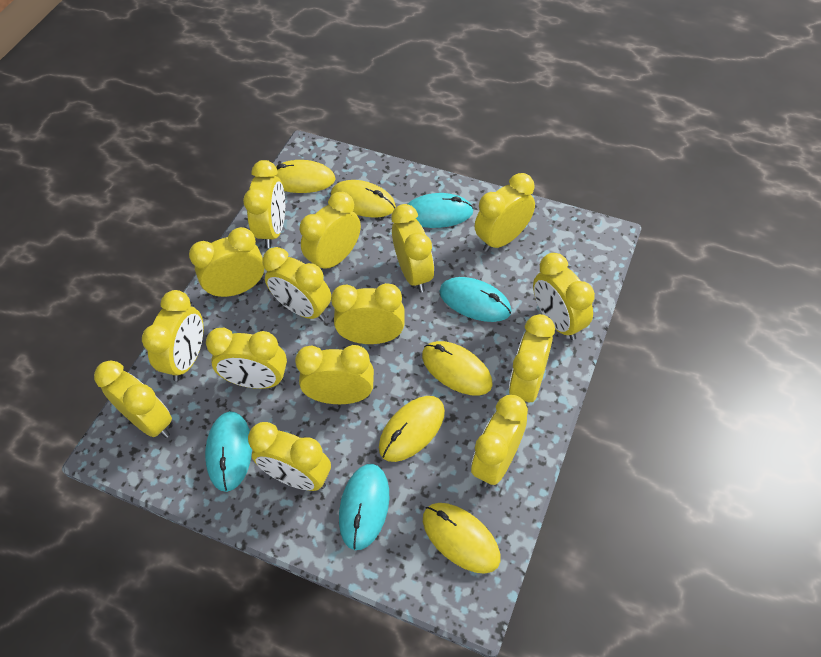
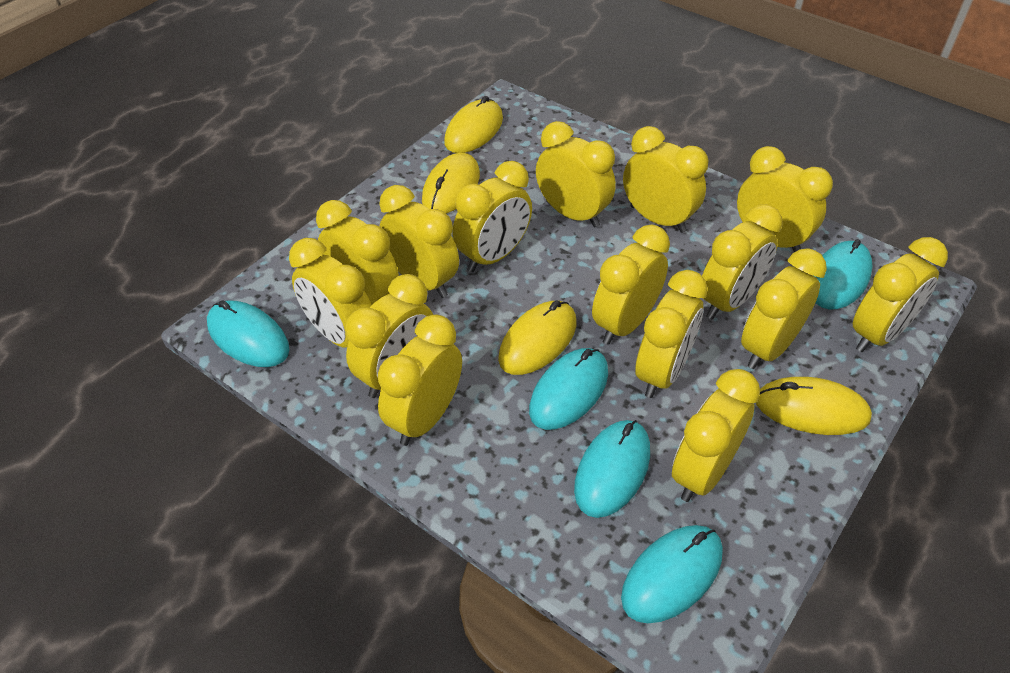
turquoise mouse: 4 -> 5
yellow mouse: 5 -> 4

